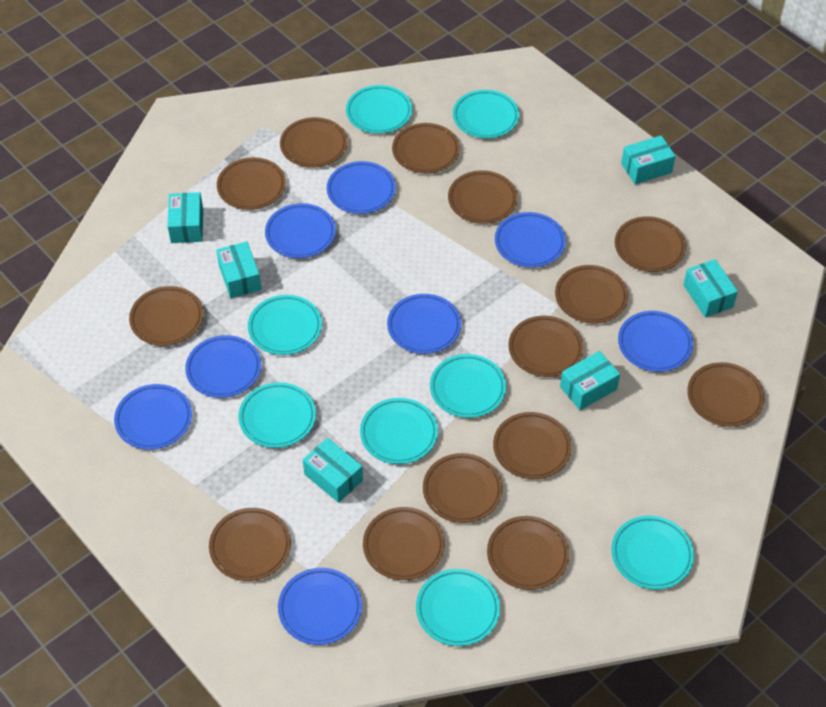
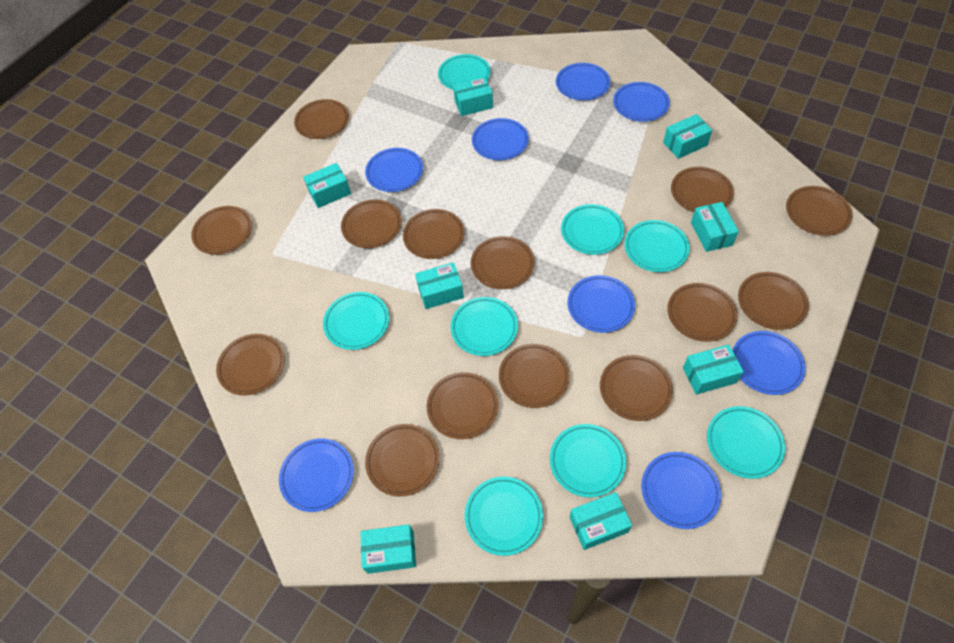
turquoise box: 6 -> 8

